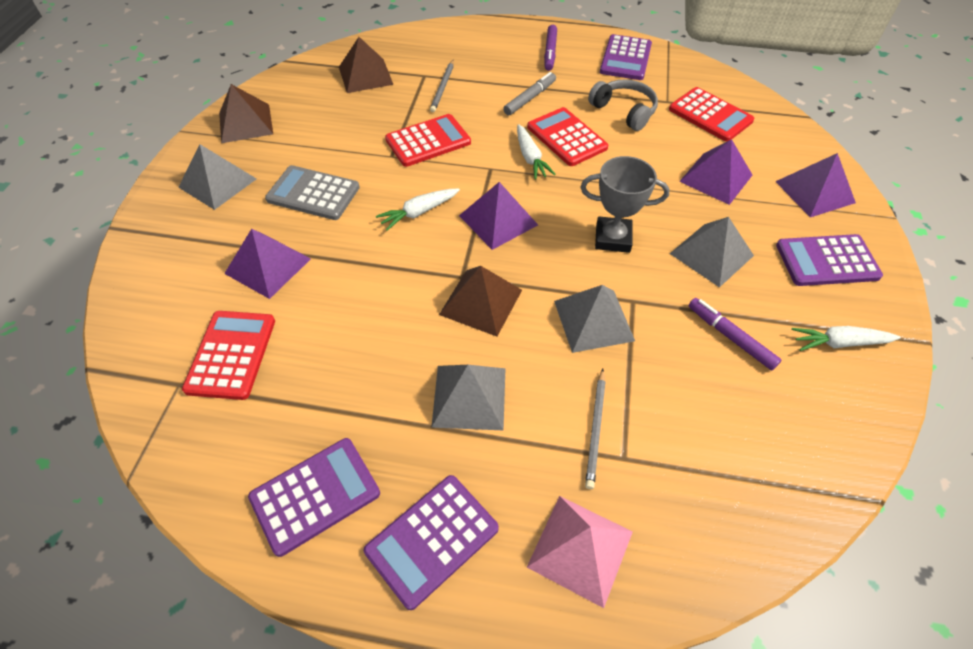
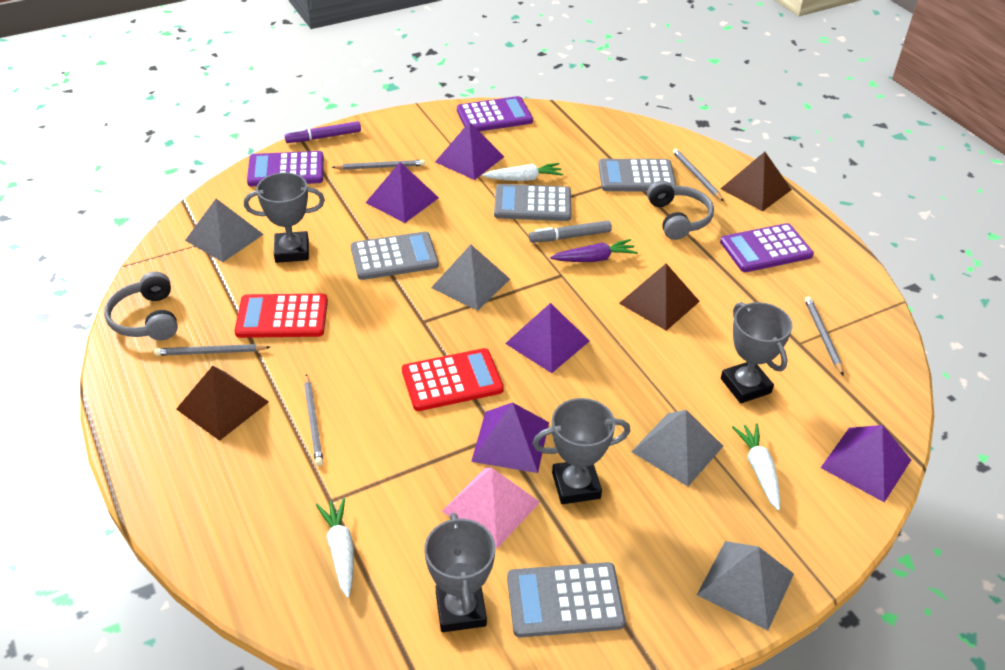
grey calculator: 1 -> 4
grey headphones: 1 -> 2
grey pencil: 2 -> 5
grey trophy: 1 -> 4
purple calculator: 4 -> 3
purple carrot: 0 -> 1
purple marker: 2 -> 1
purple pyramid: 4 -> 5
red calculator: 4 -> 2

